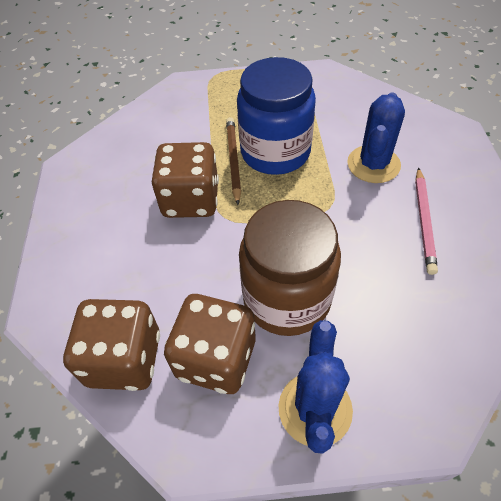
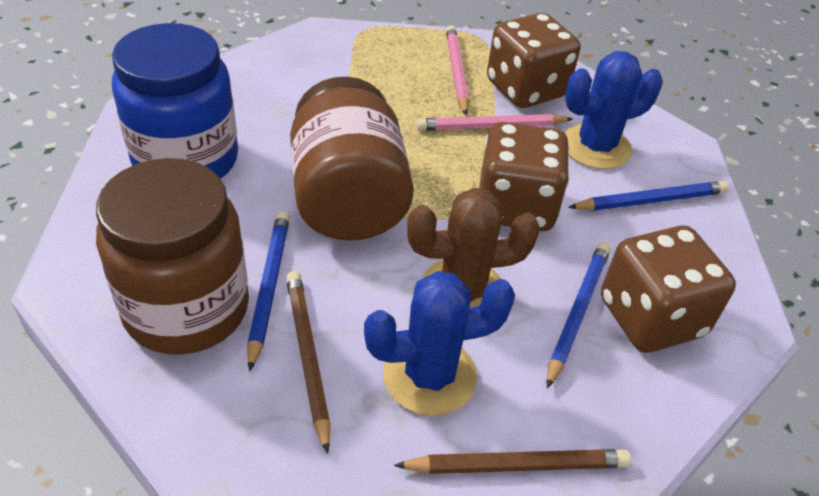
blue pencil: 0 -> 3
brown cactus: 0 -> 1
brown jar: 1 -> 2
brown pencil: 1 -> 2
pink pencil: 1 -> 2

